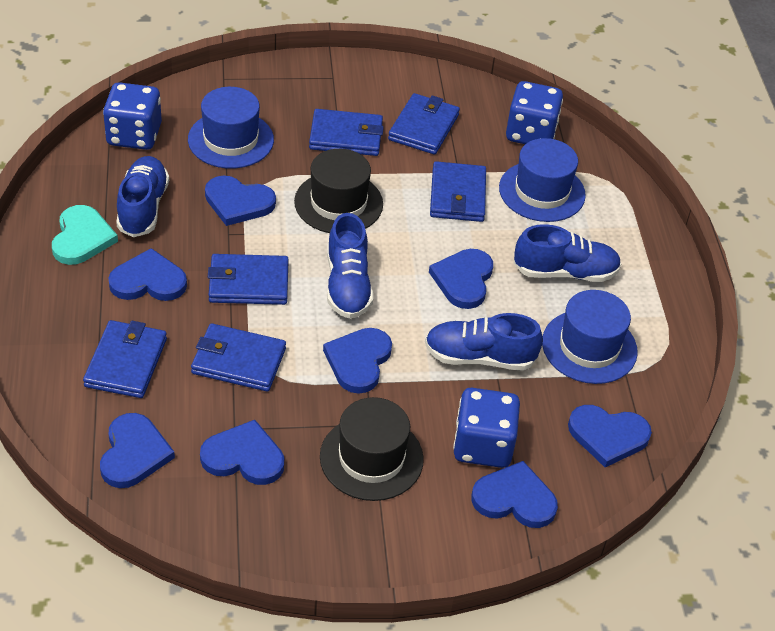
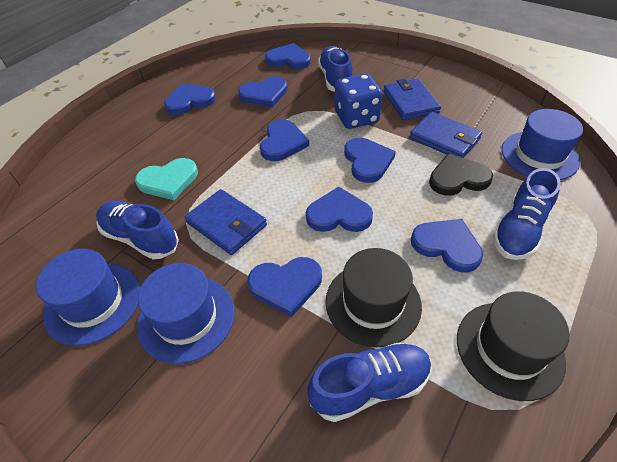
black heart: 0 -> 1
blue dice: 3 -> 1
blue wallet: 6 -> 3

